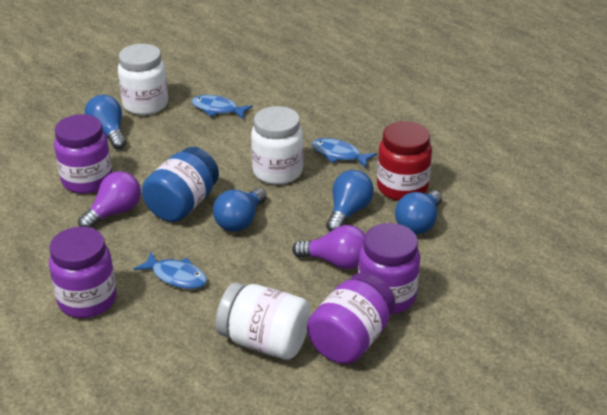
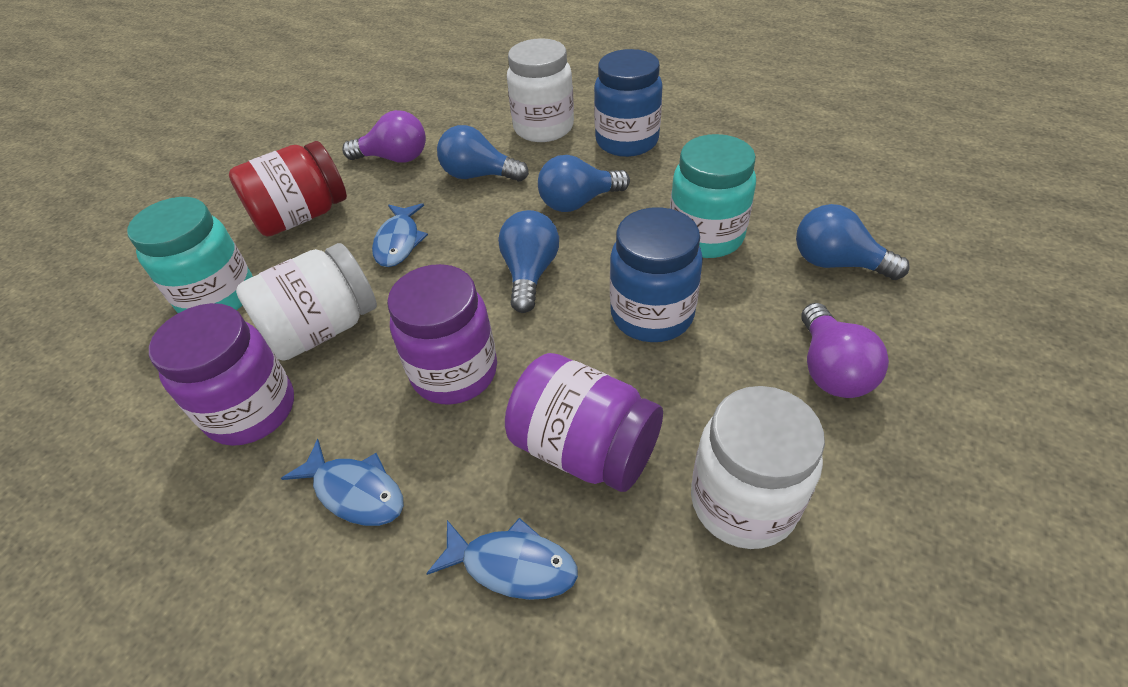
blue jar: 1 -> 2
purple jar: 4 -> 3
turquoise jar: 0 -> 2

